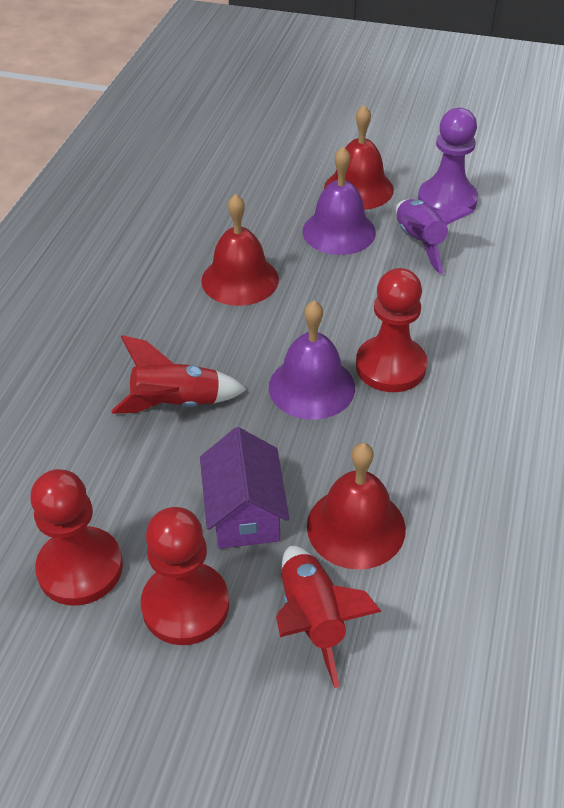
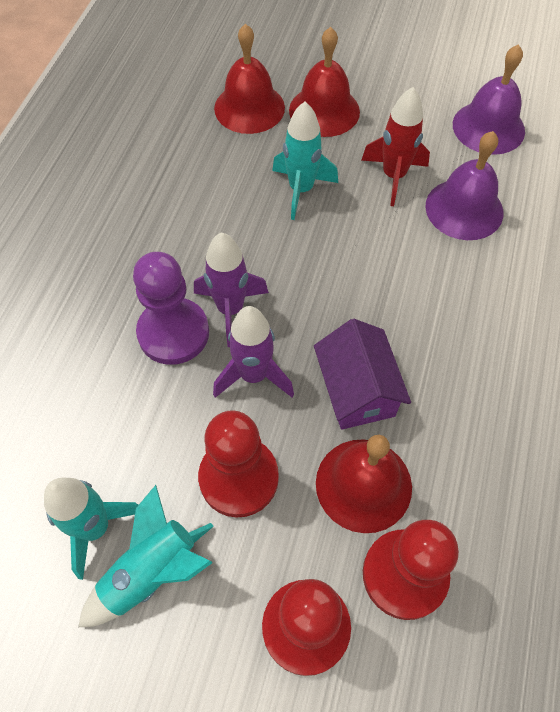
purple rocket: 1 -> 2
red rocket: 2 -> 1
turquoise rocket: 0 -> 3

